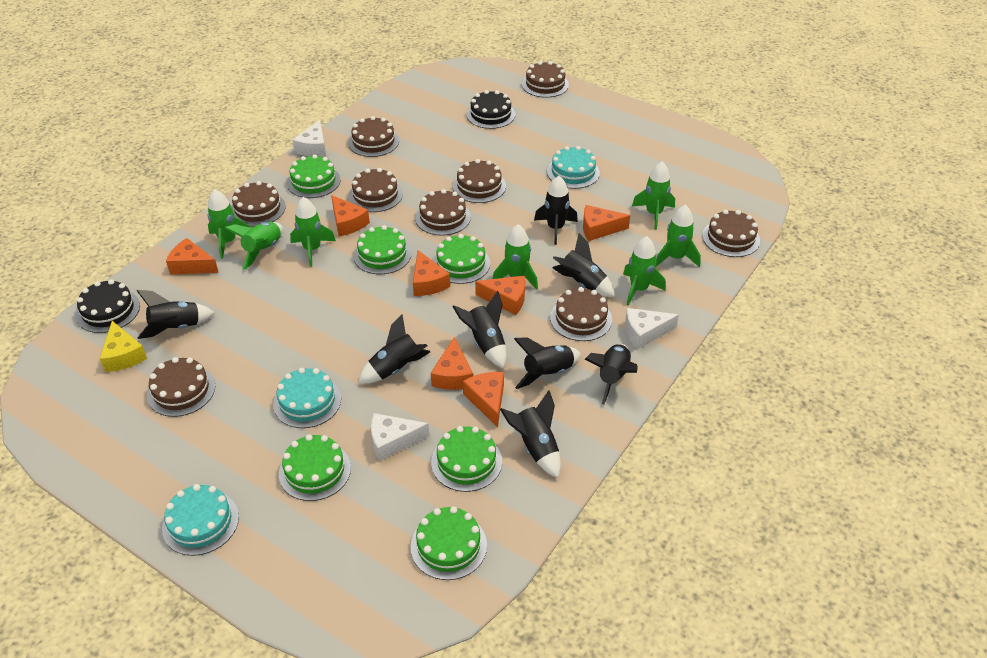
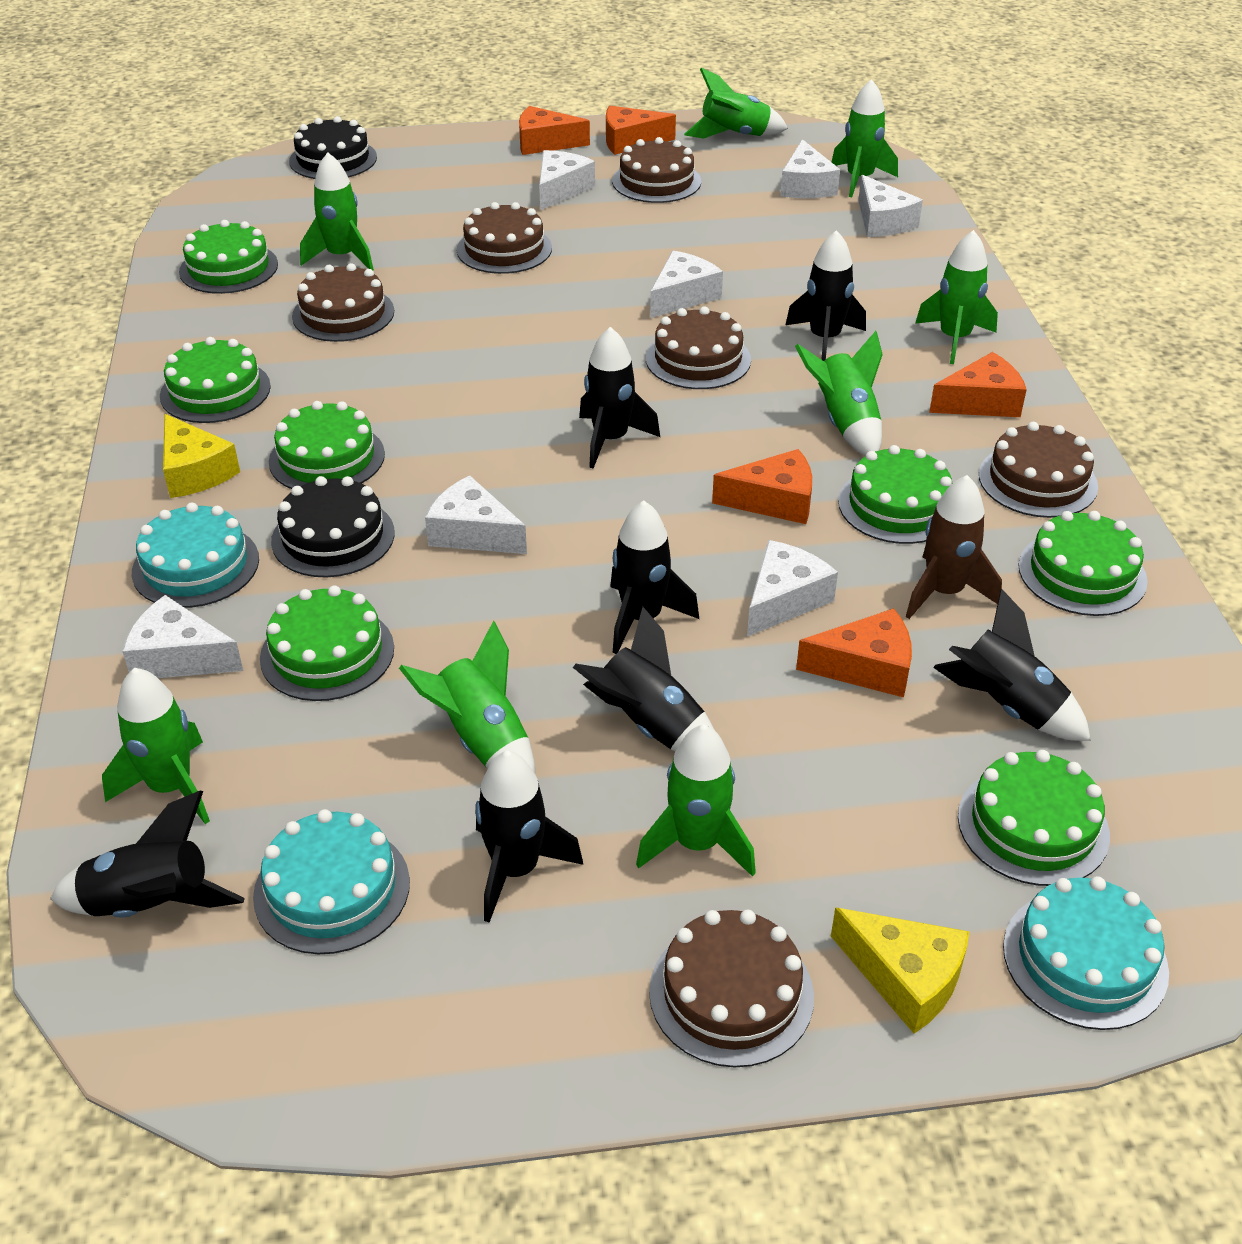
black rocket: 8 -> 7
brown cake: 9 -> 6
brown rocket: 0 -> 1
green cake: 6 -> 7
green rocket: 7 -> 8
orange cheese: 7 -> 5
white cheese: 3 -> 7
yellow cheese: 1 -> 2

